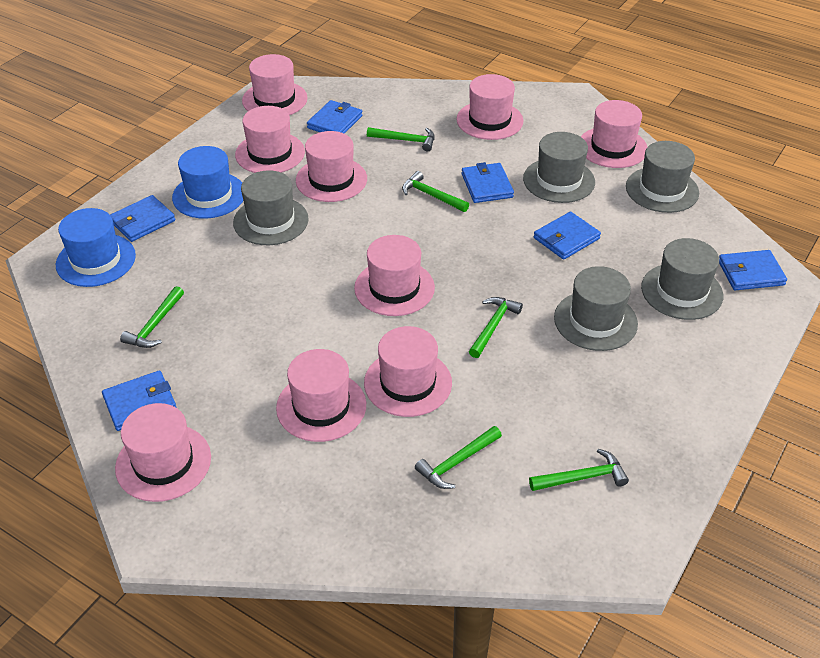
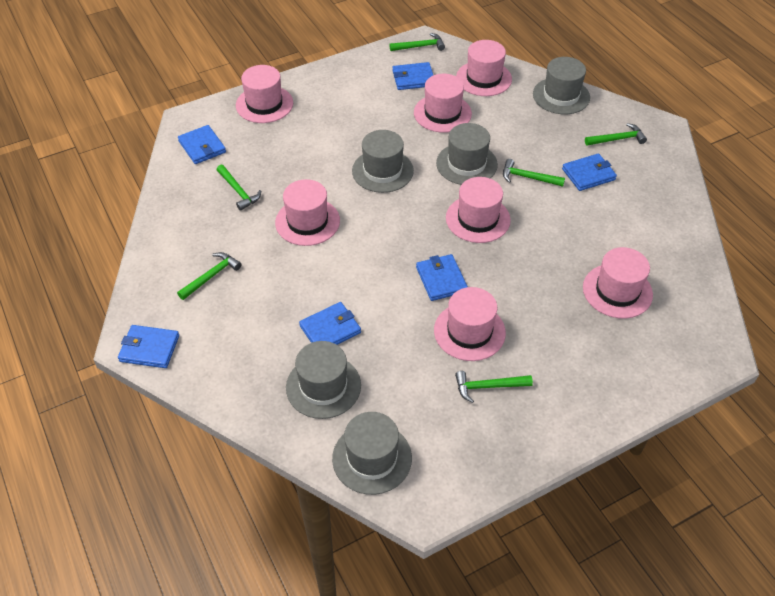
blue hat: 2 -> 0
pink hat: 9 -> 7

